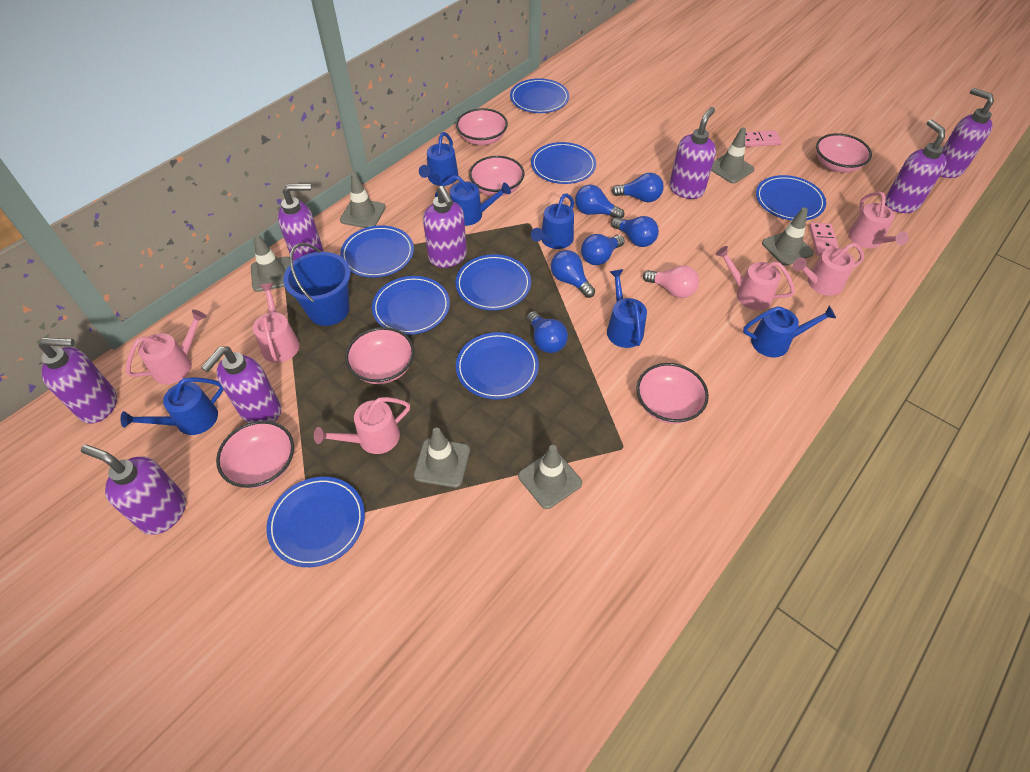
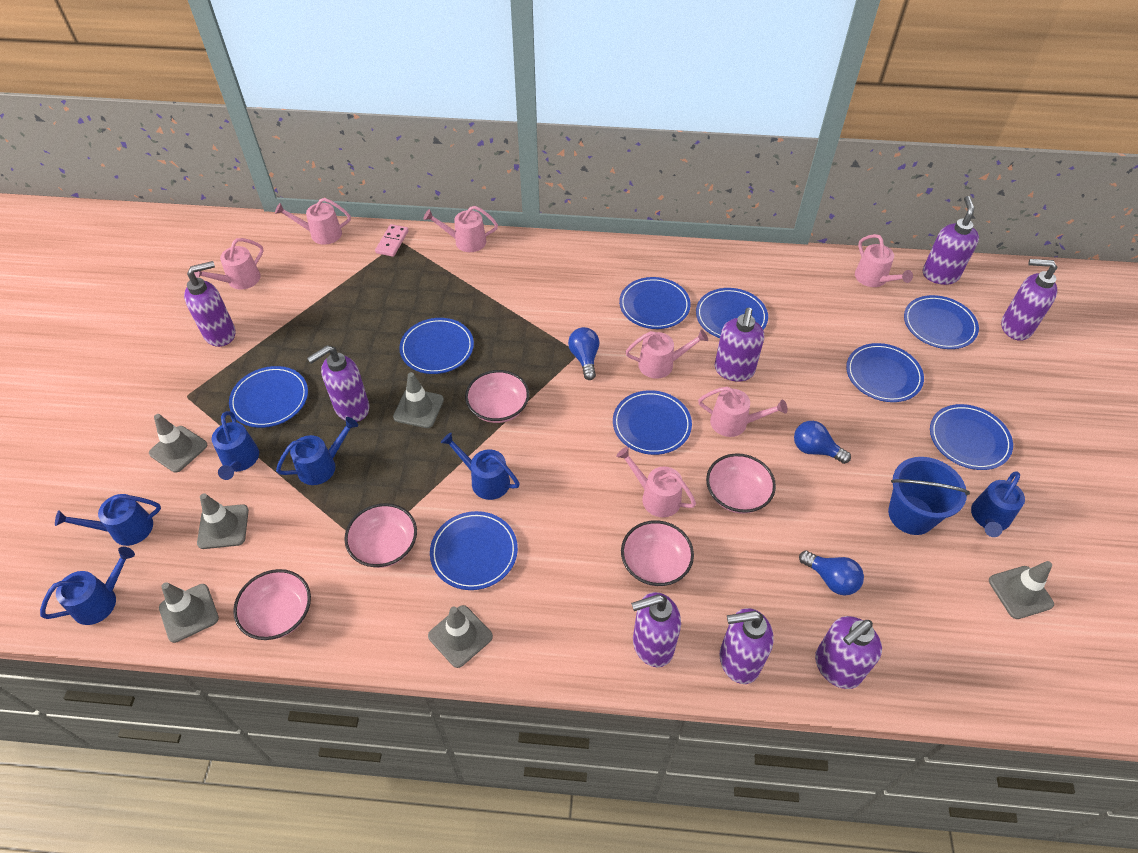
blue light bulb: 6 -> 3
blue plate: 8 -> 9
pink bowl: 6 -> 5
pink domino: 2 -> 1
pink light bulb: 1 -> 0
pink watering can: 6 -> 7

